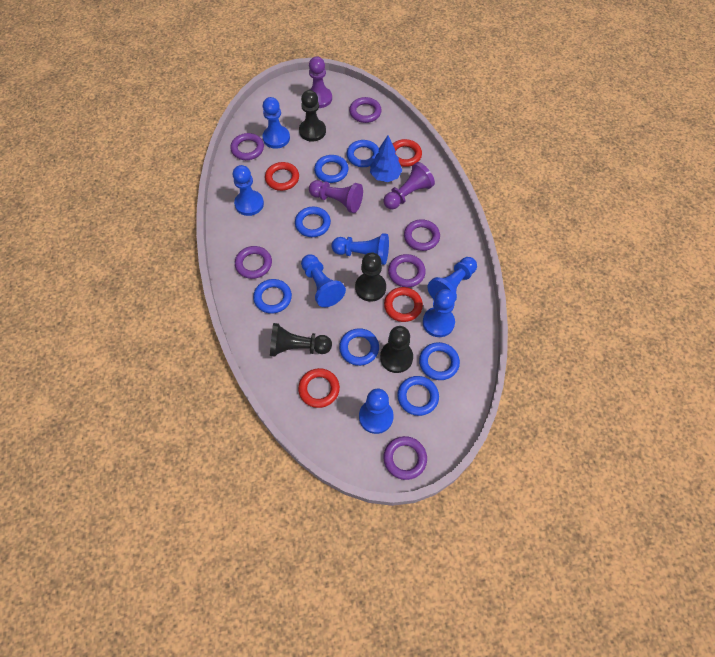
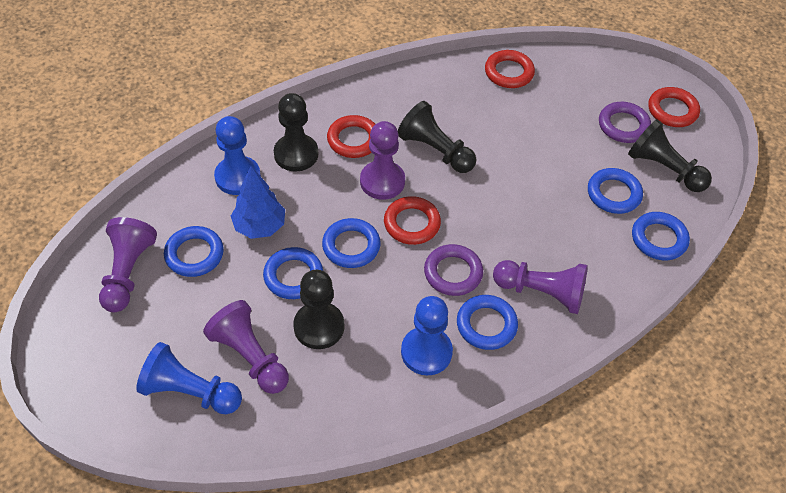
blue pawn: 7 -> 3
blue ring: 7 -> 6
purple pawn: 3 -> 4
purple ring: 6 -> 2

